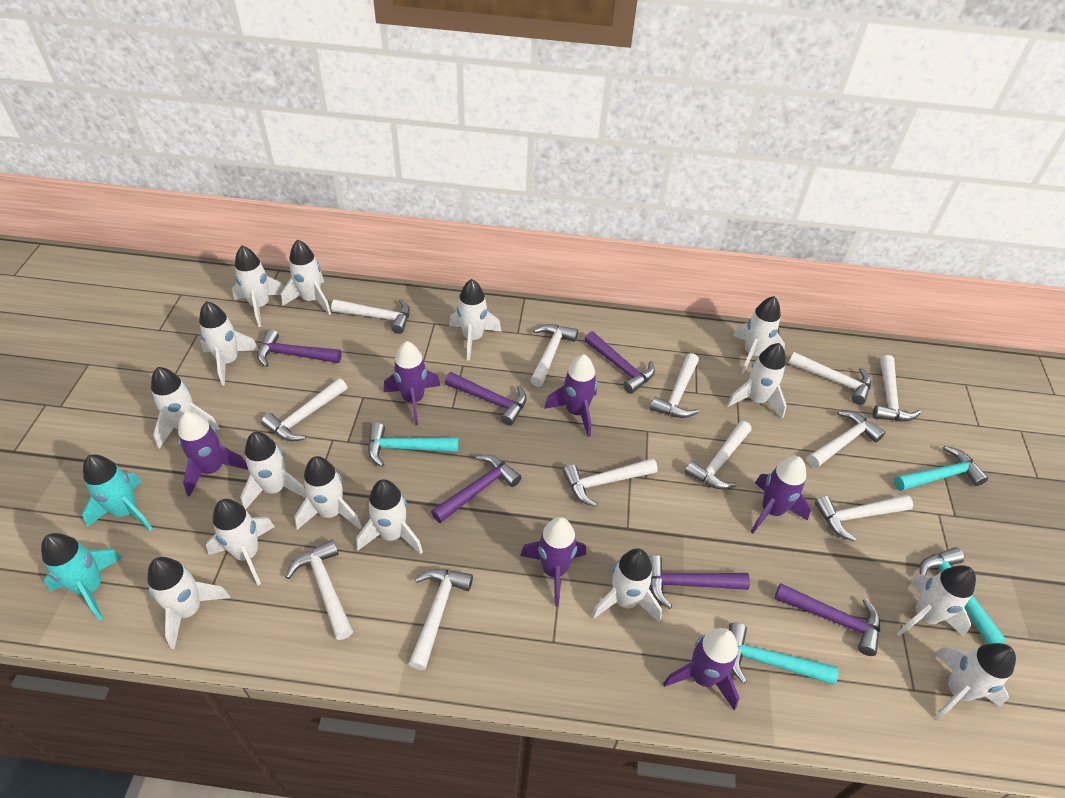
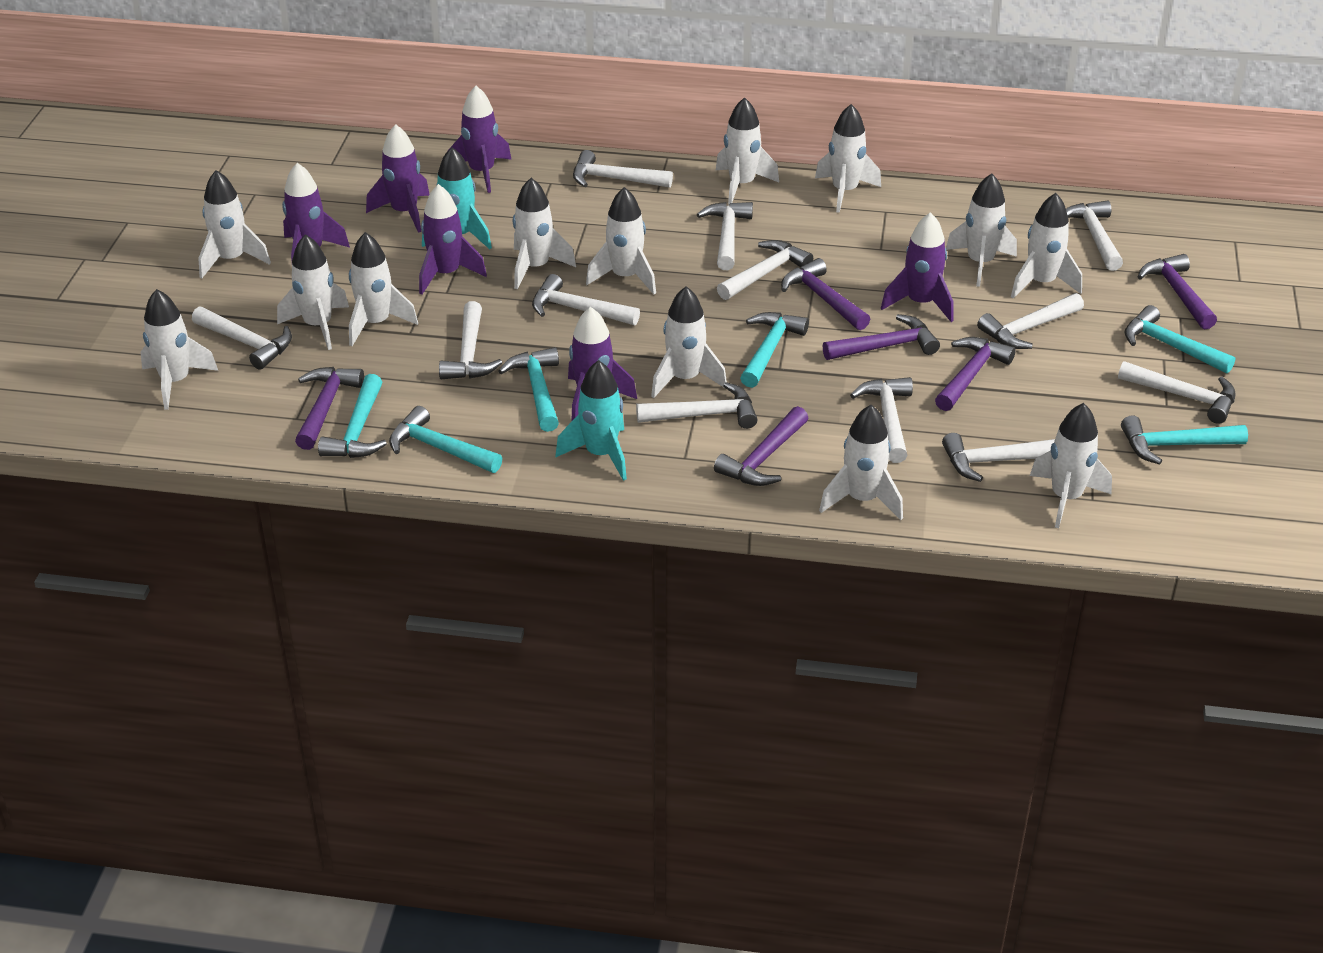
turquoise hammer: 4 -> 6
white rocket: 15 -> 13

